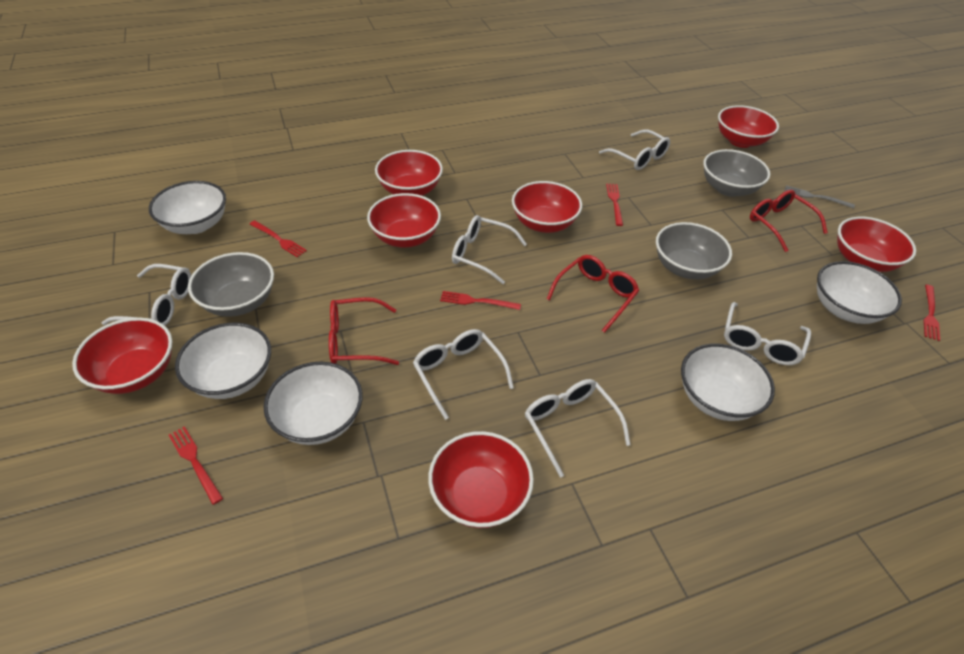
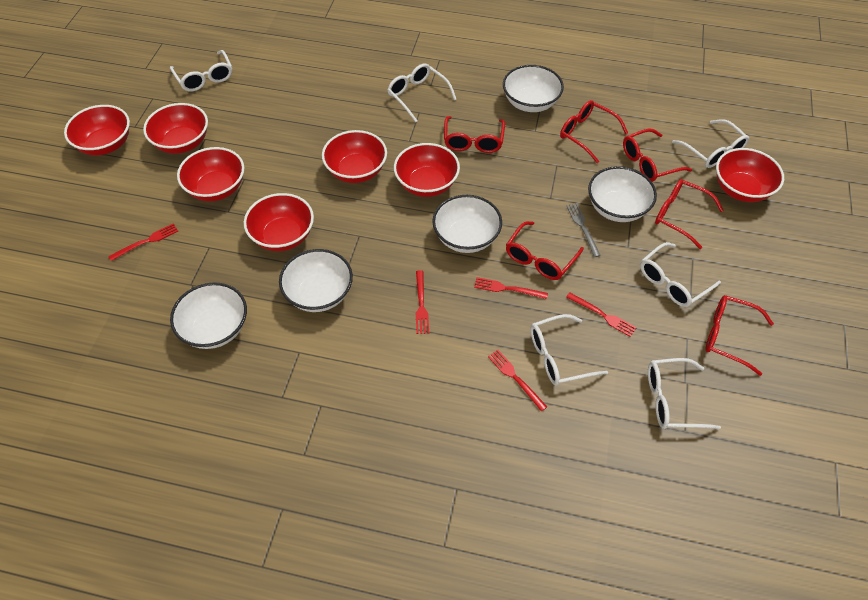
grey bowl: 3 -> 0
red glasses: 3 -> 6

